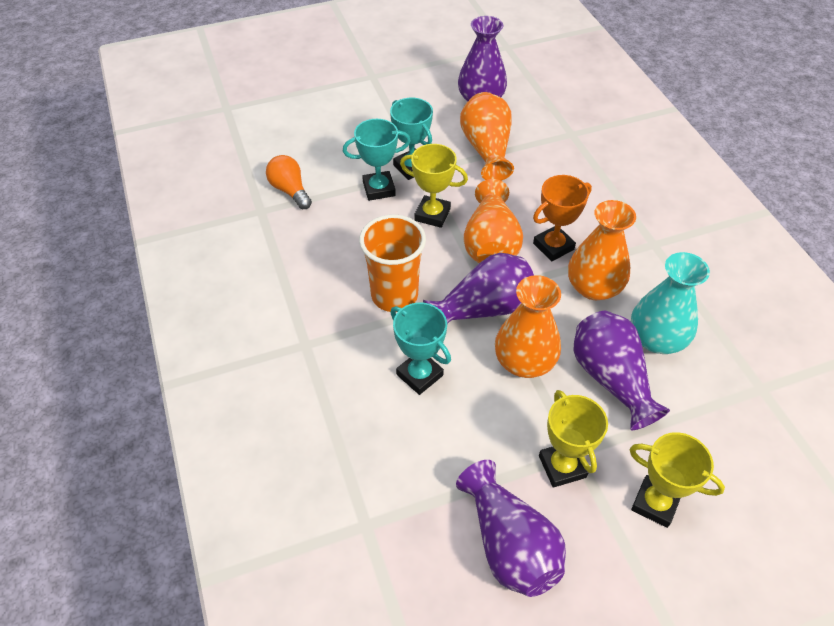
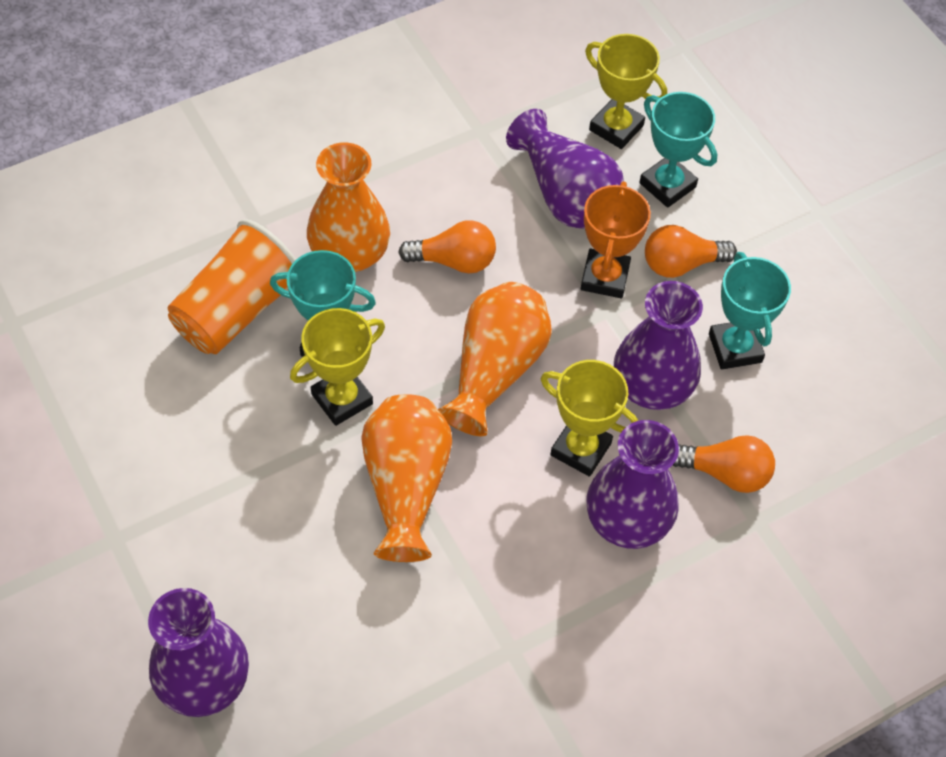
orange light bulb: 1 -> 3
orange vase: 4 -> 3
turquoise vase: 1 -> 0

